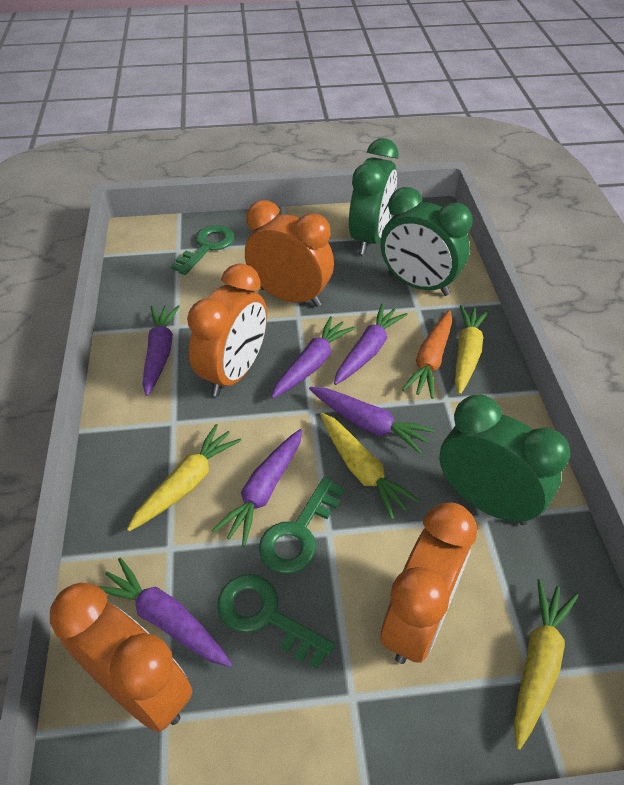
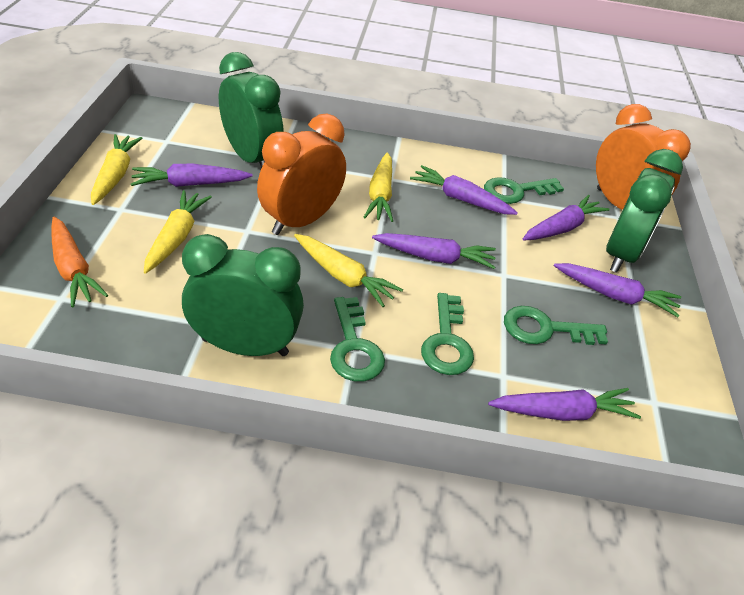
green key: 3 -> 4
orange clock: 4 -> 2

